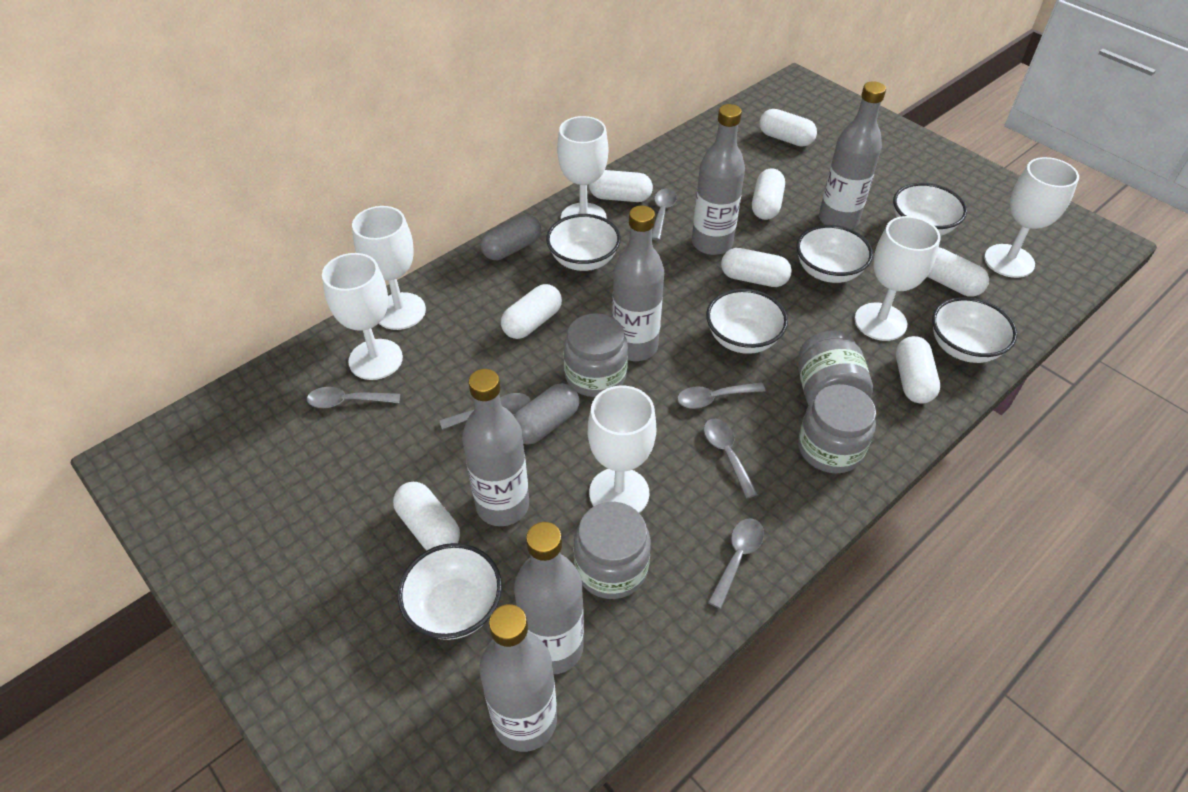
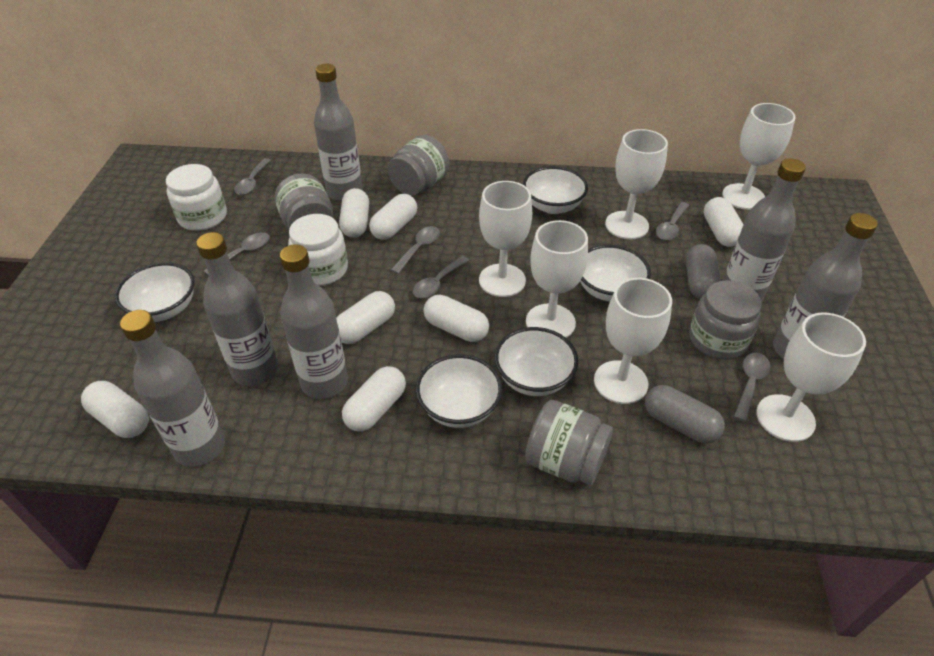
white bowl: 6 -> 5
white capsule: 8 -> 7
white jar: 0 -> 2

